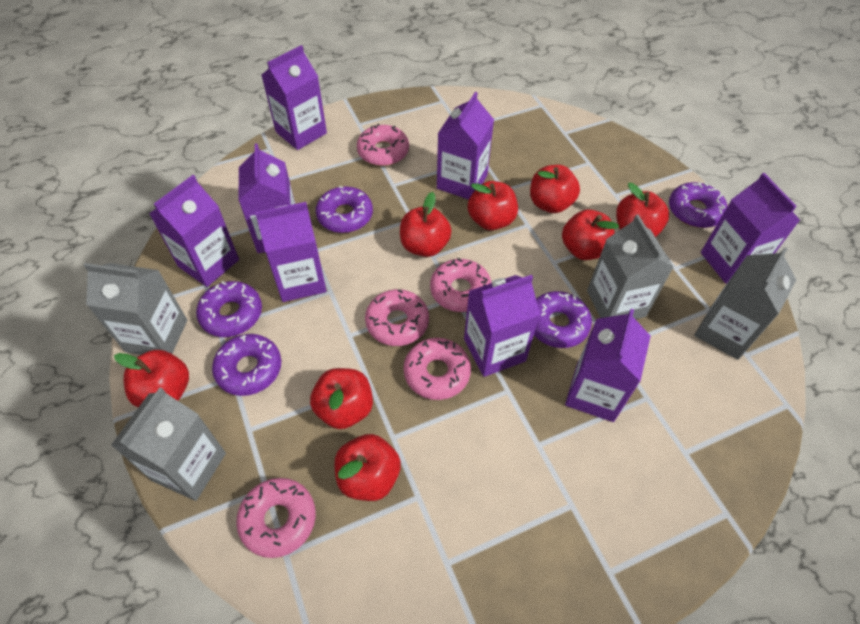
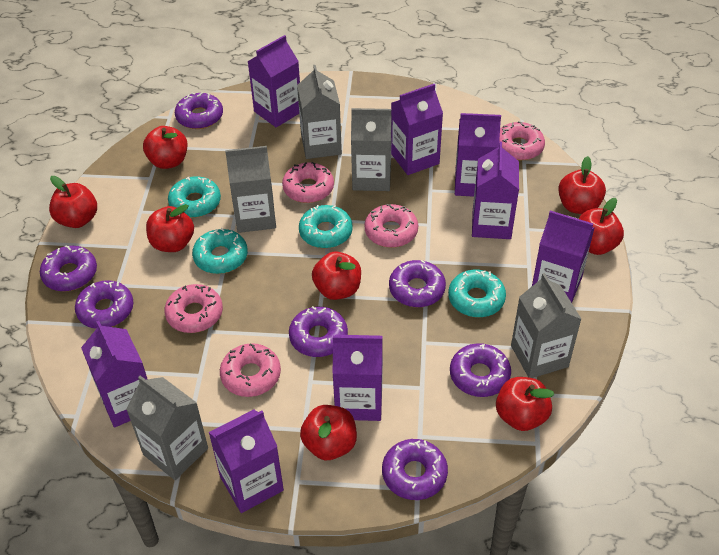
grey carton: 4 -> 5
purple donut: 5 -> 7
turquoise donut: 0 -> 4

